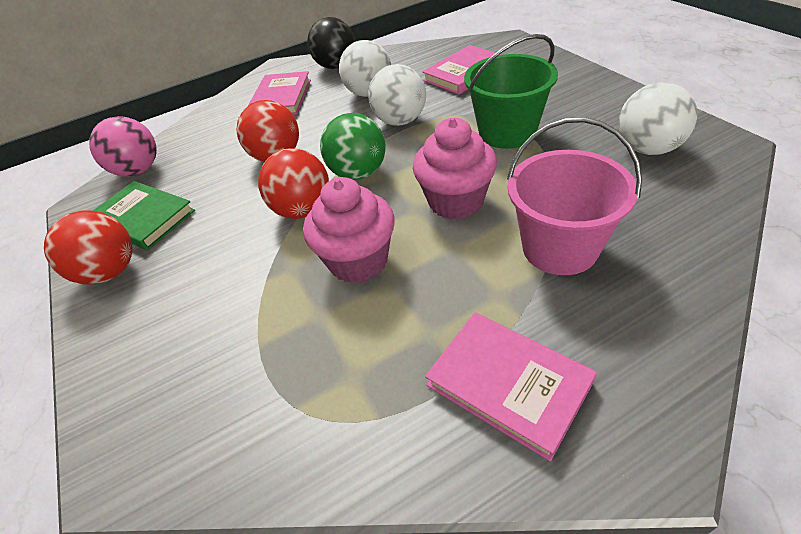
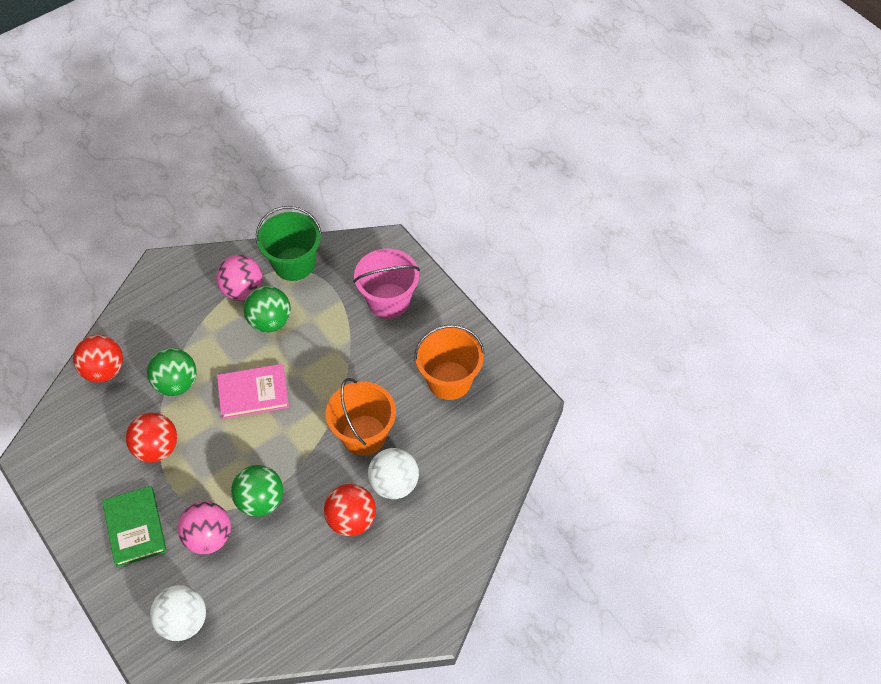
black ball: 1 -> 0
green ball: 1 -> 3
orange bucket: 0 -> 2
pink ball: 1 -> 2
pink book: 3 -> 1
pink cupcake: 2 -> 0
white ball: 3 -> 2

